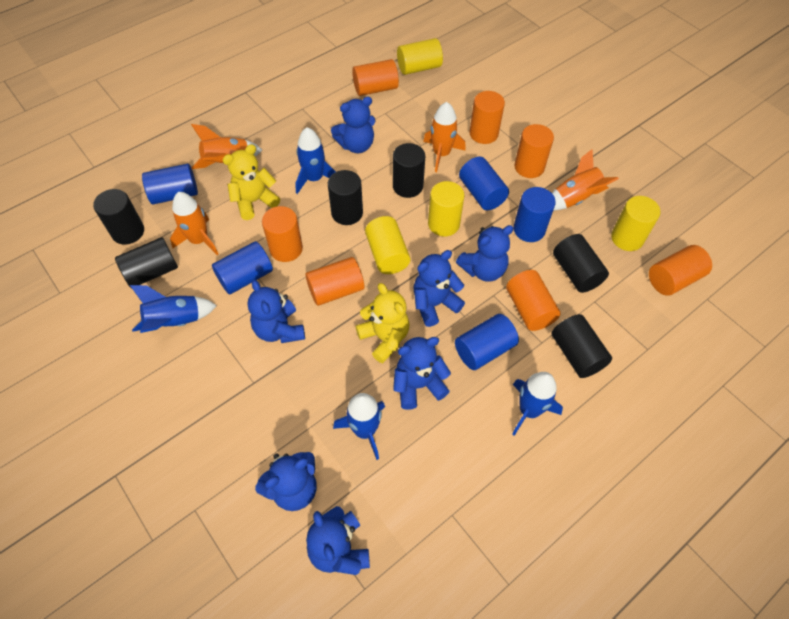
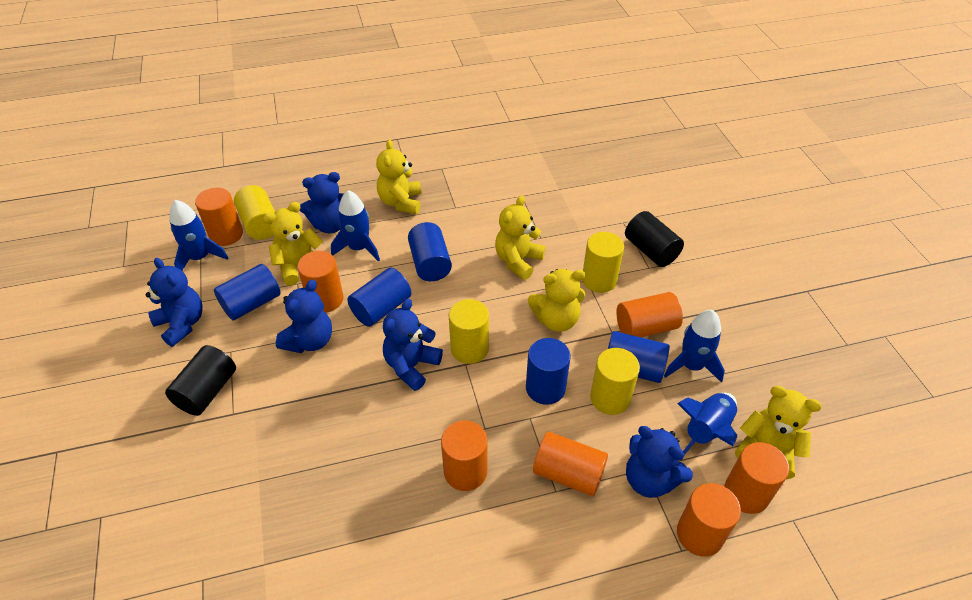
black cylinder: 6 -> 2
blue teddy bear: 7 -> 5
orange rocket: 4 -> 0
yellow teddy bear: 2 -> 5

